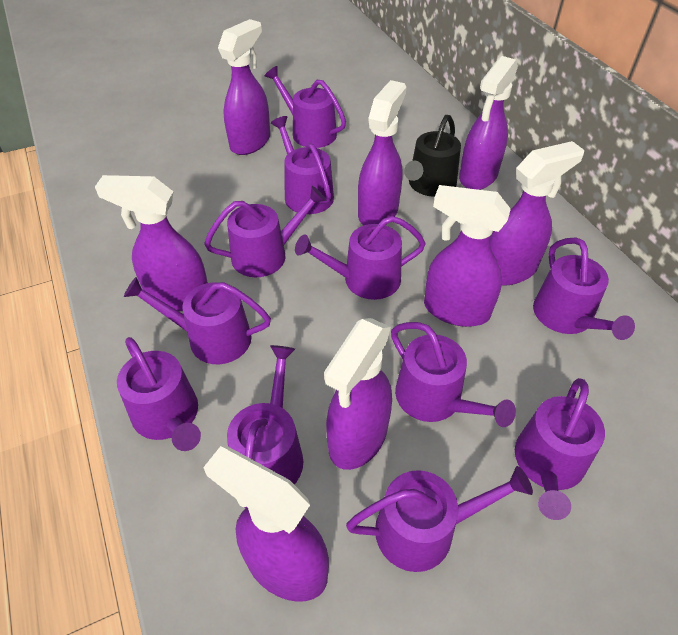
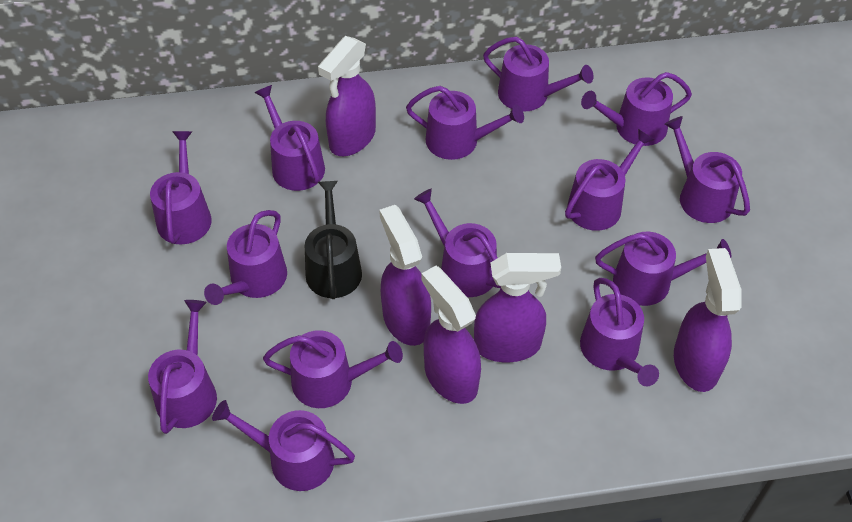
purple spray bottle: 8 -> 5
purple watering can: 11 -> 14

